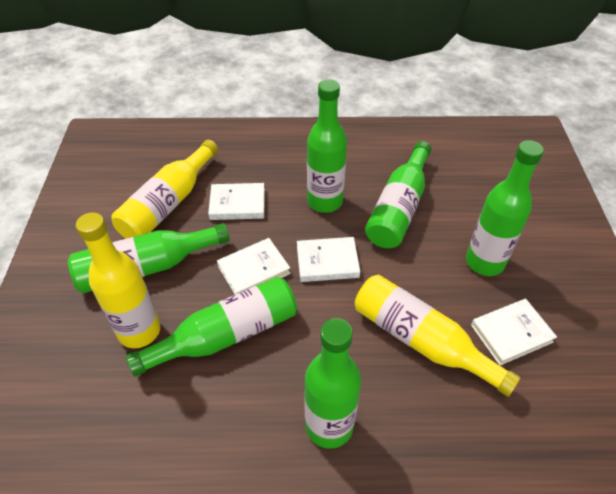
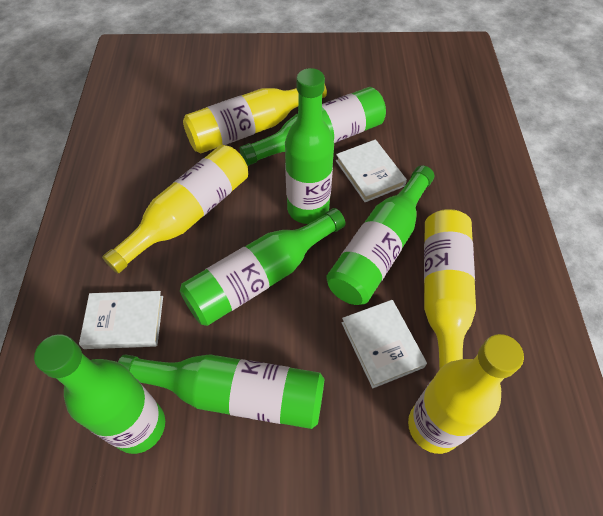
white book: 4 -> 3
yellow bottle: 3 -> 4

